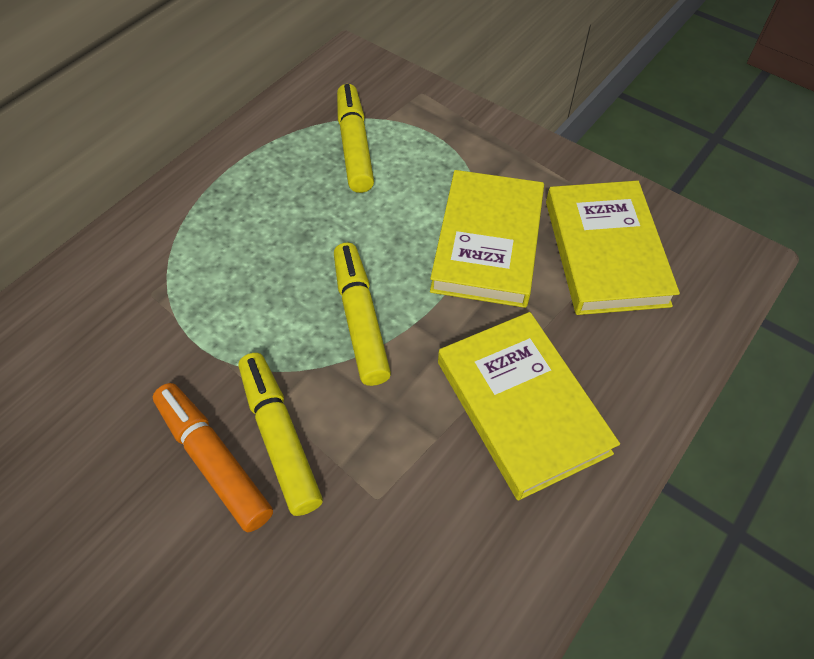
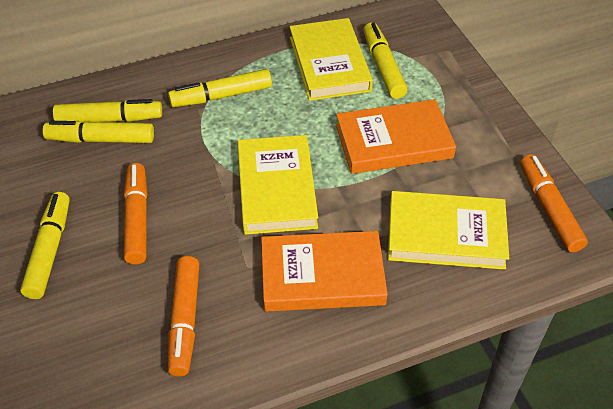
orange book: 0 -> 2
orange marker: 1 -> 3
yellow marker: 3 -> 5

